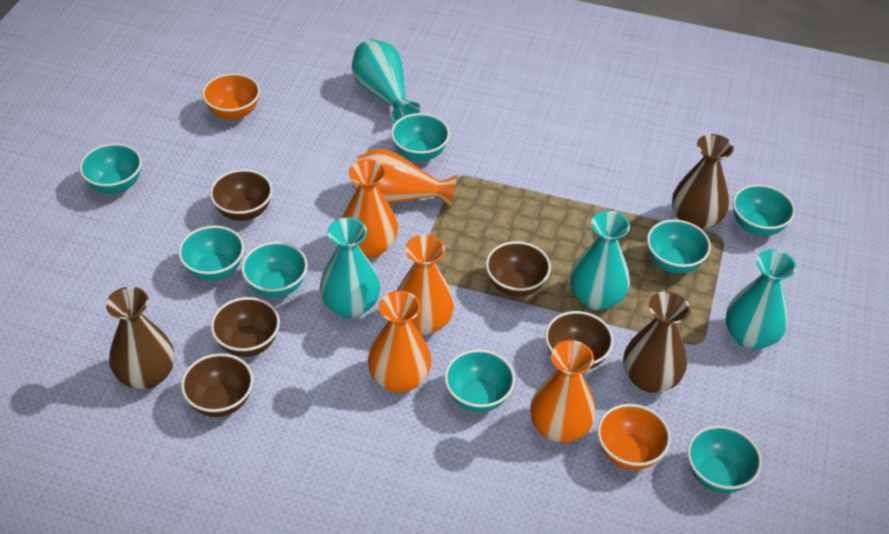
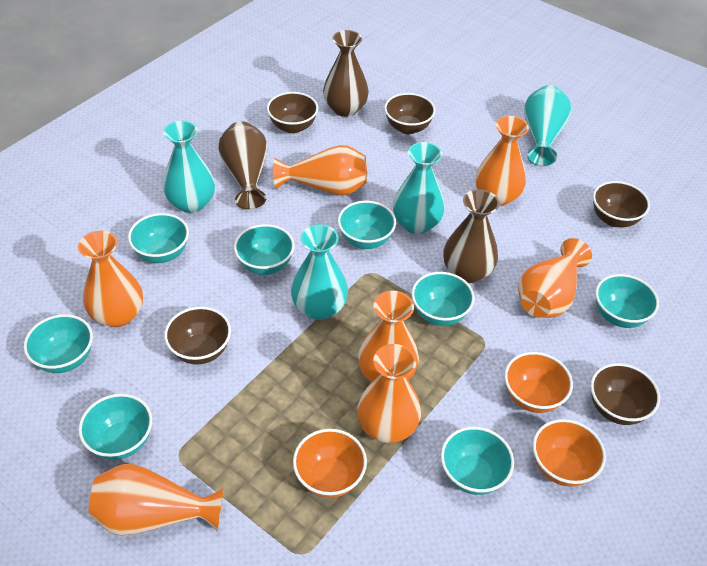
orange bowl: 2 -> 3
orange vase: 5 -> 7

